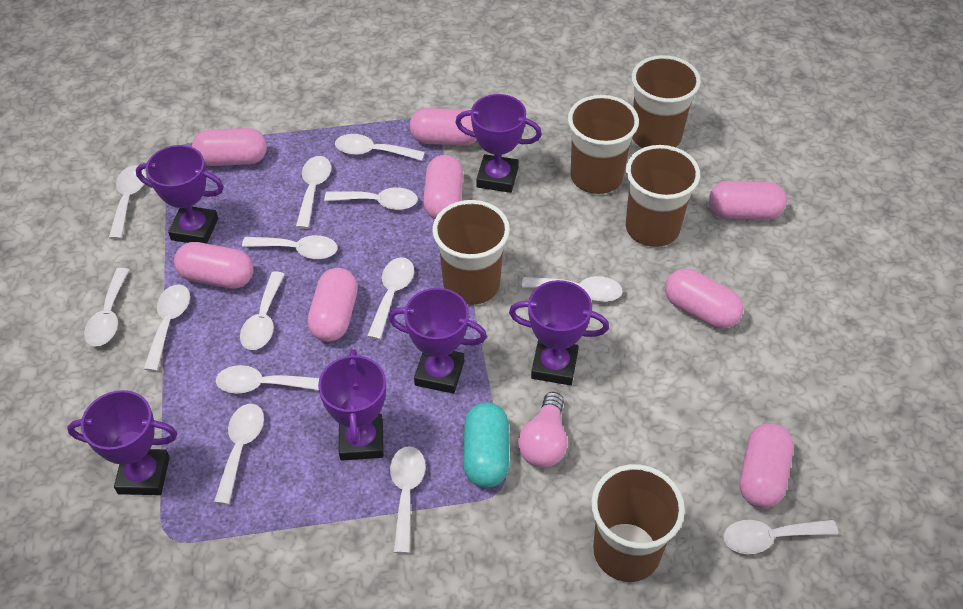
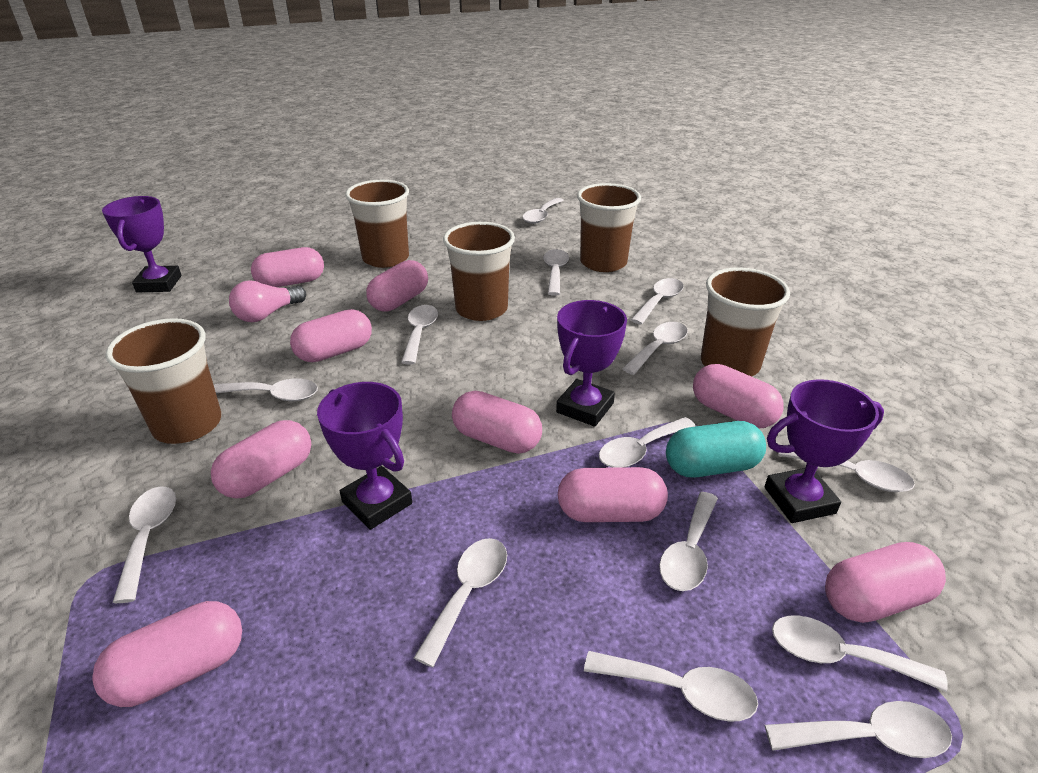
pink capsule: 8 -> 9
purple trophy: 6 -> 4

